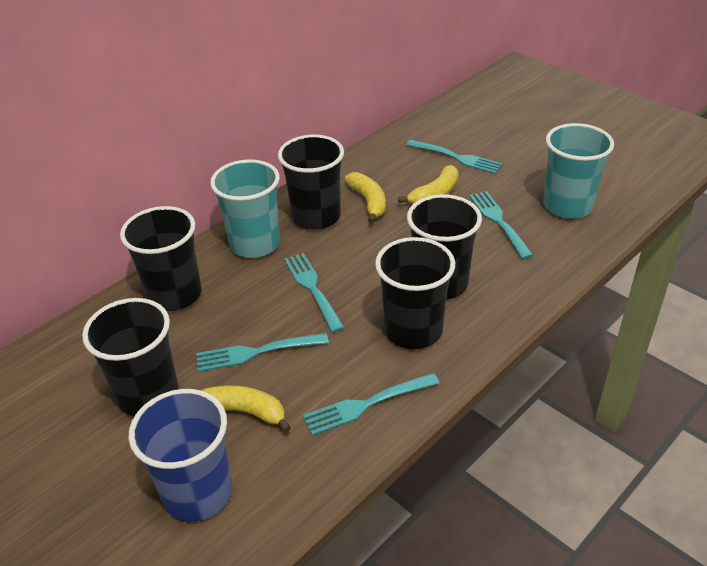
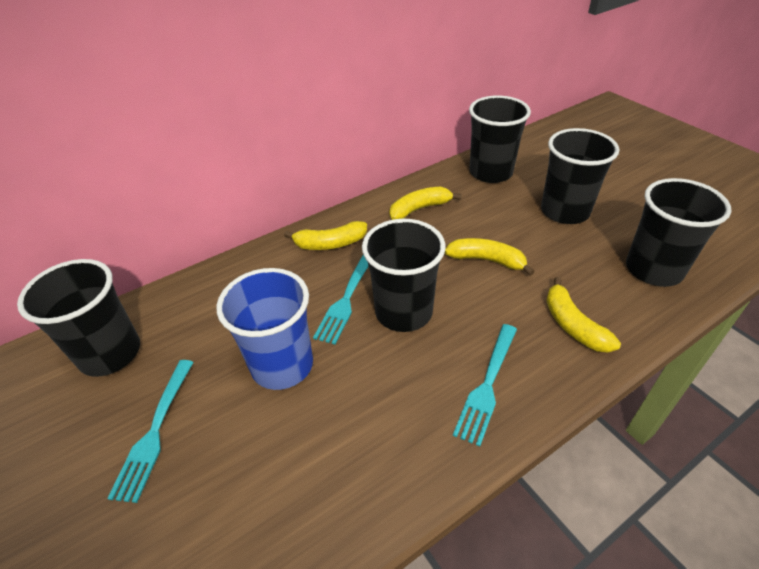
turquoise cup: 2 -> 0
turquoise fork: 5 -> 3
yellow banana: 3 -> 4

